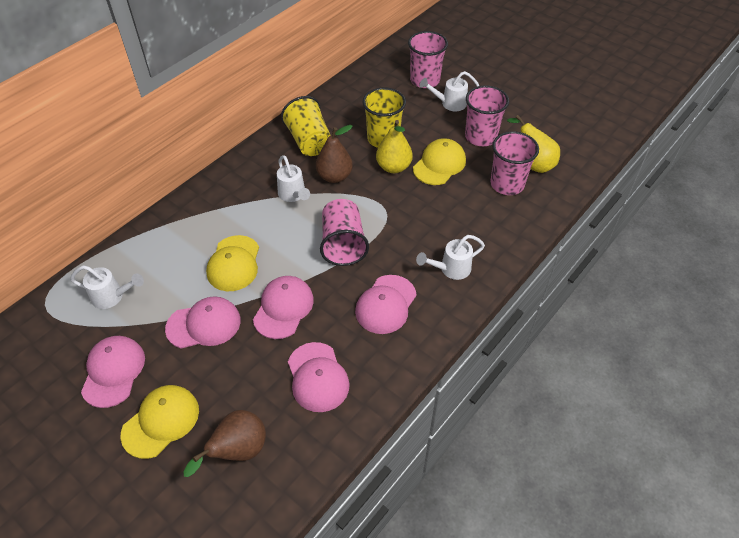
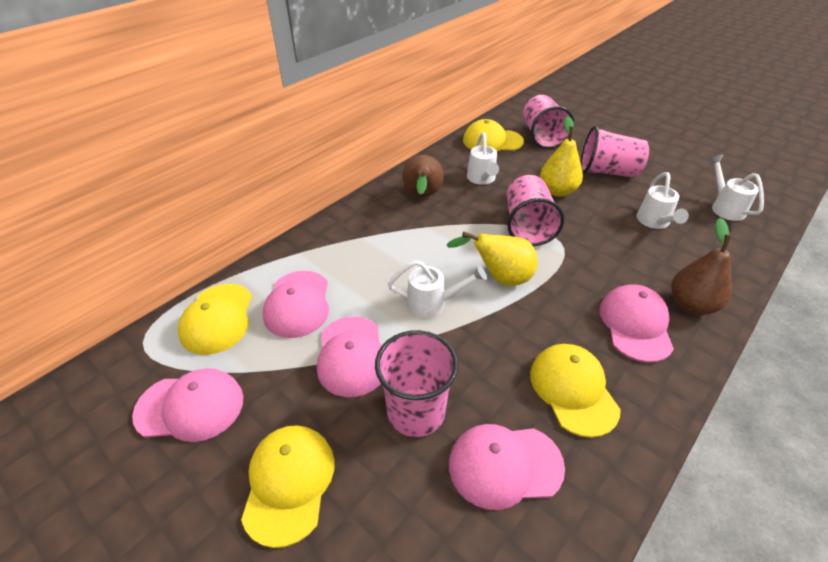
yellow cap: 3 -> 4
yellow cup: 2 -> 0

